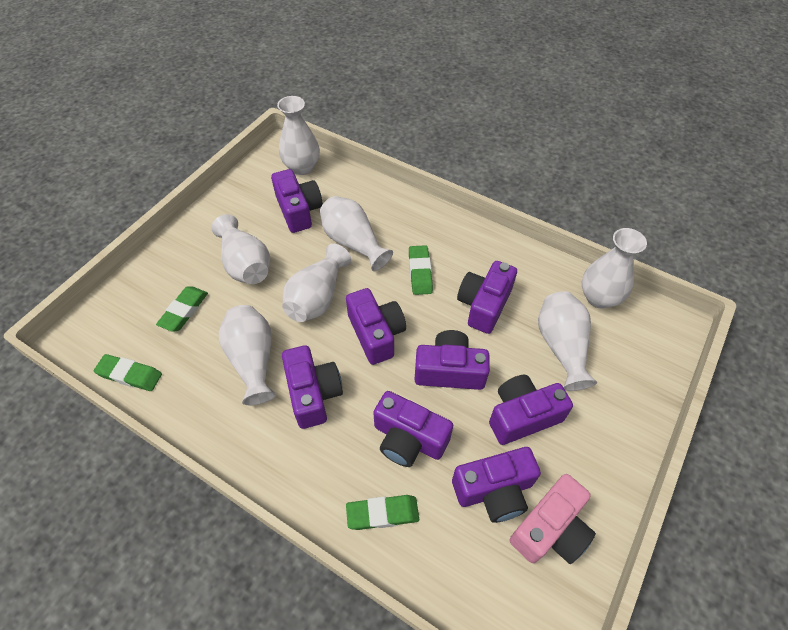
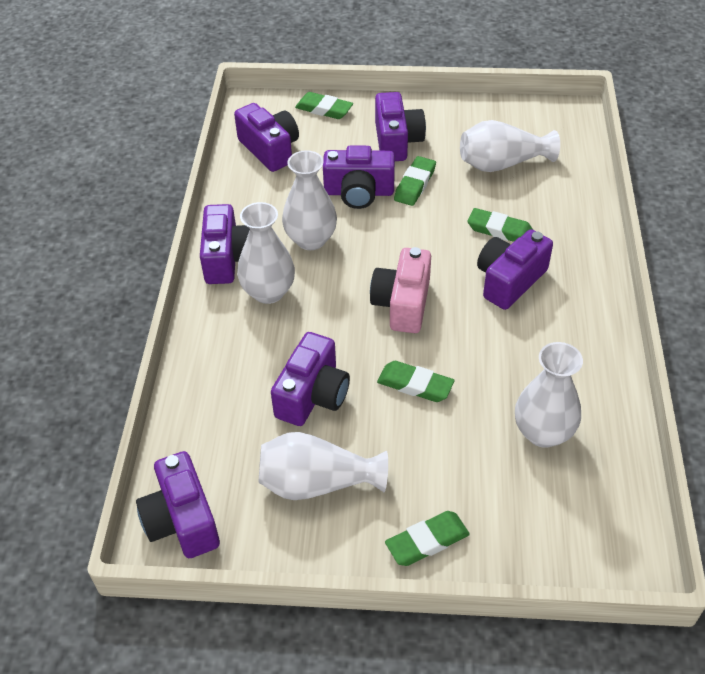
green eraser: 4 -> 5
purple camera: 8 -> 7
white vase: 7 -> 5

